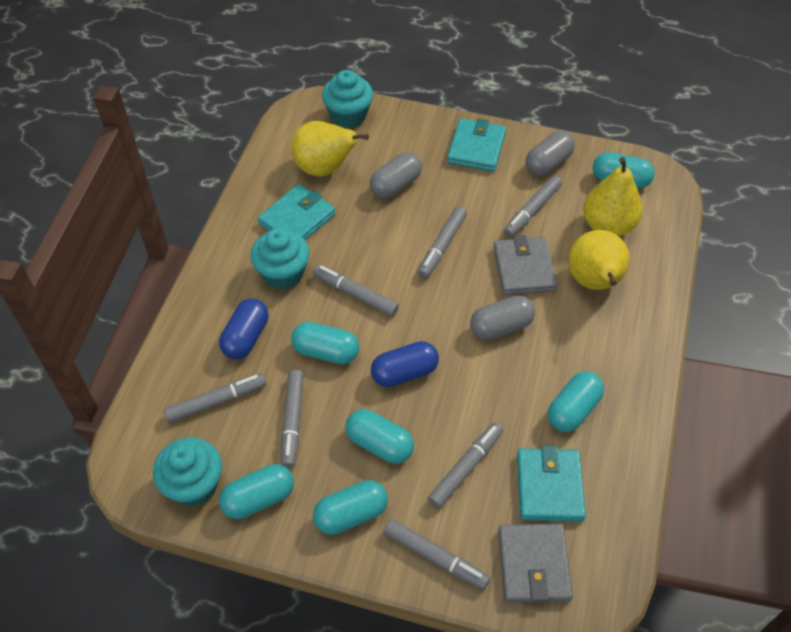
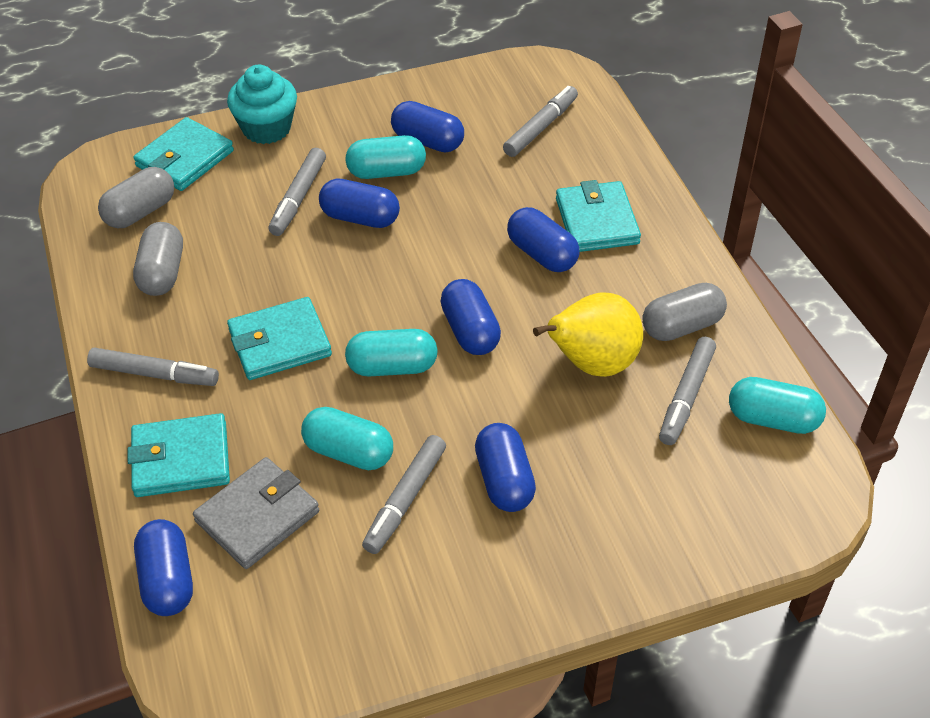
blue capsule: 2 -> 6
grey marker: 7 -> 5
grey wallet: 2 -> 1
turquoise capsule: 6 -> 4
turquoise cupcake: 3 -> 1
turquoise wallet: 3 -> 4
yellow pear: 3 -> 1

